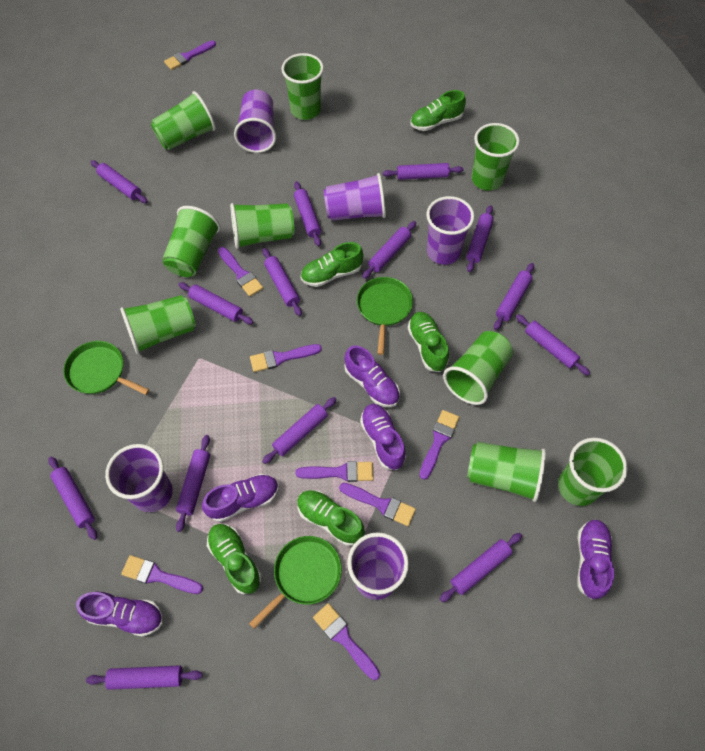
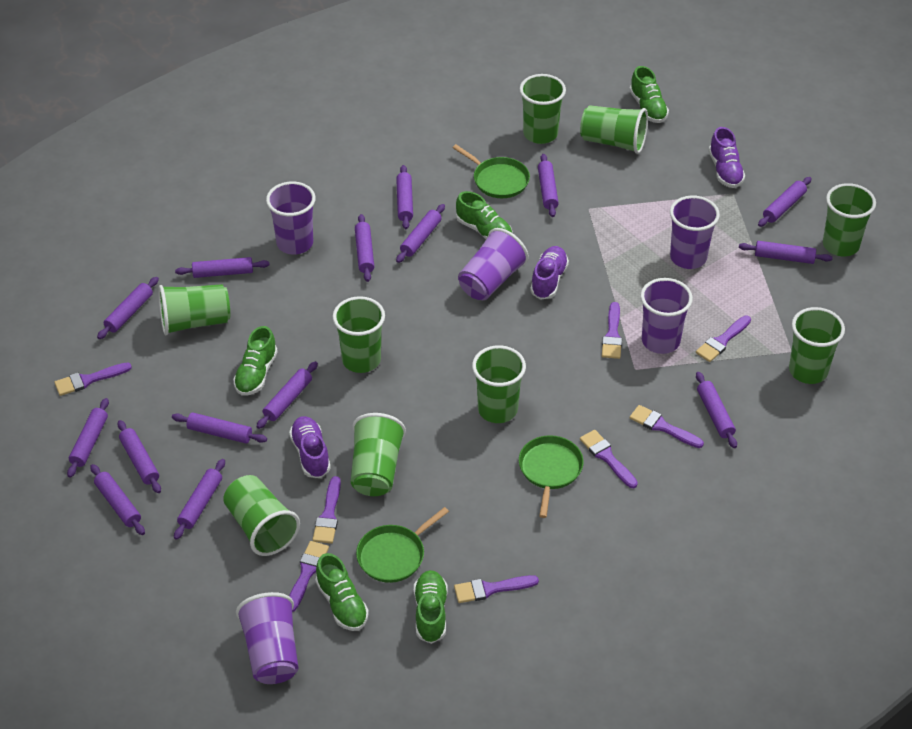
purple rolling pin: 14 -> 15
purple shoe: 5 -> 3

